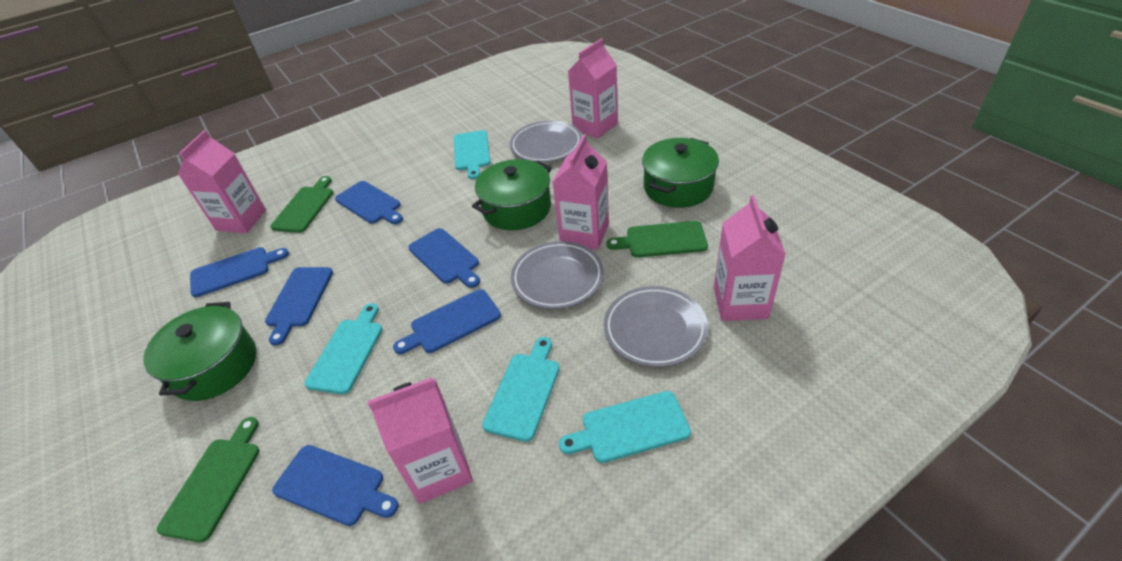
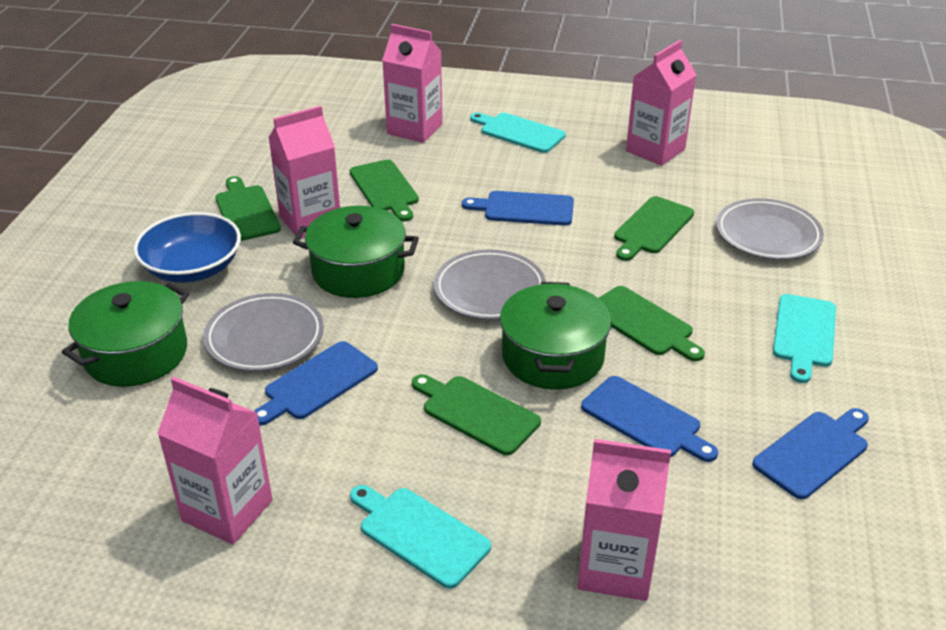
blue bowl: 0 -> 1
blue cutting board: 6 -> 4
green cutting board: 3 -> 5
turquoise cutting board: 4 -> 3

